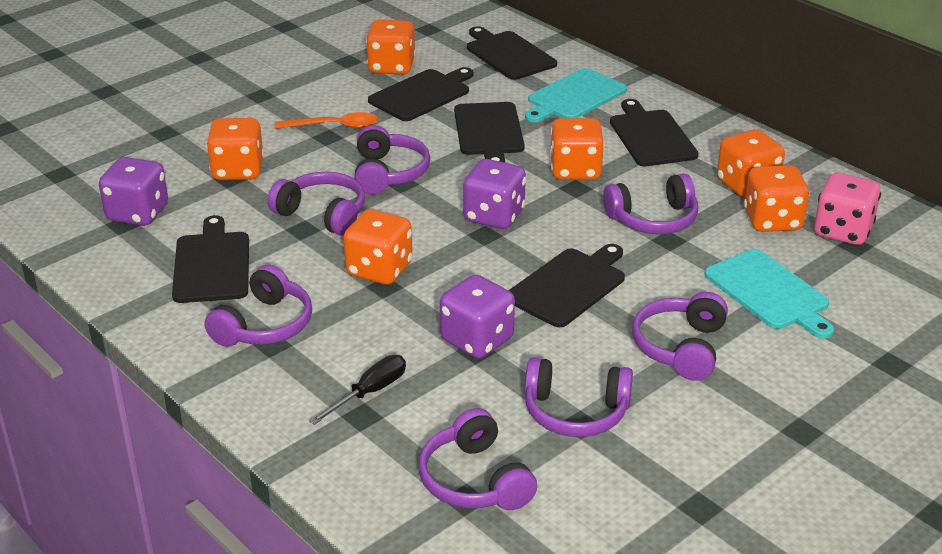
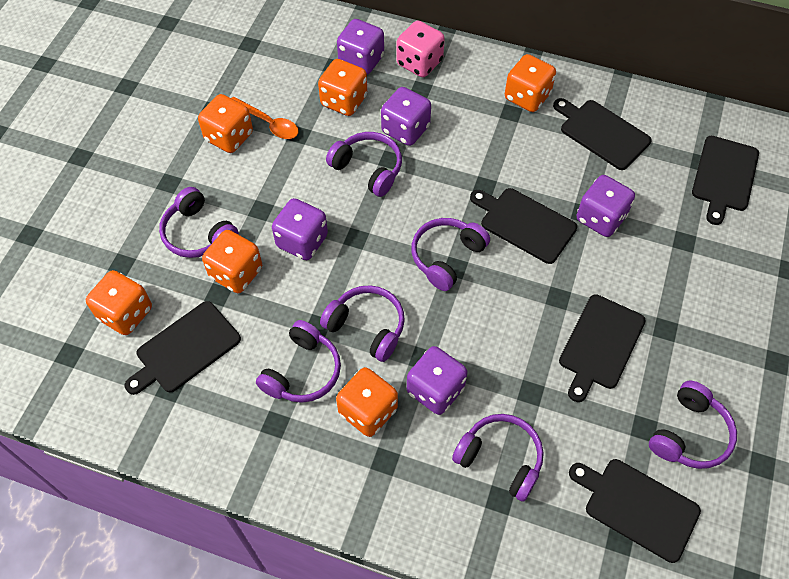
black screwdriver: 1 -> 0
purple dice: 3 -> 5
turquoise cutting board: 2 -> 0

